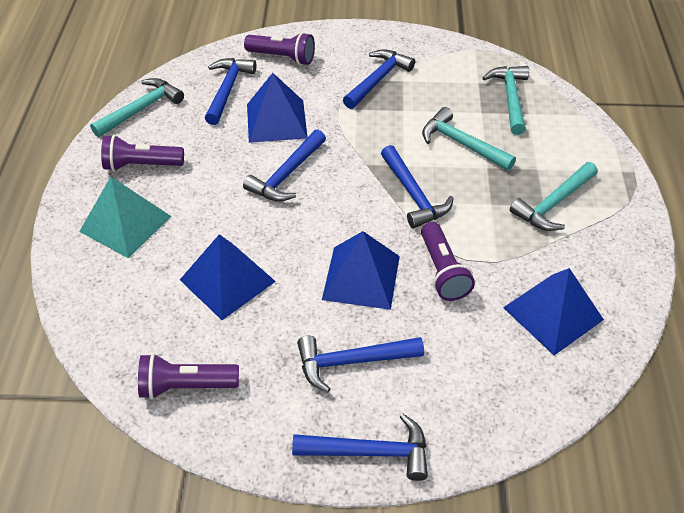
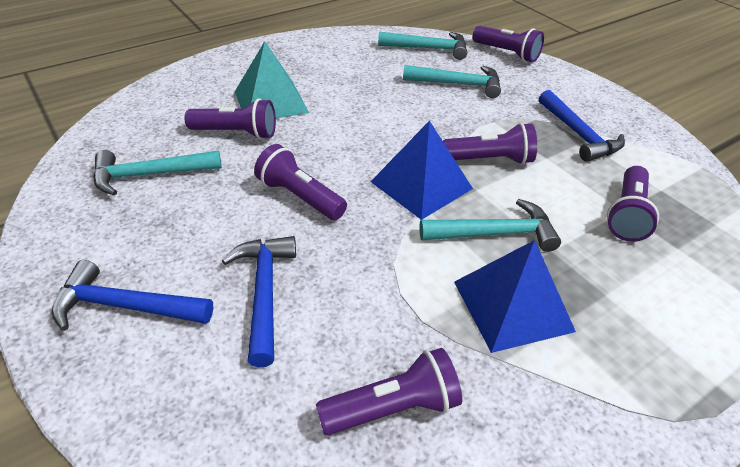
blue hammer: 6 -> 3
blue pyramid: 4 -> 2
purple flashlight: 4 -> 6

